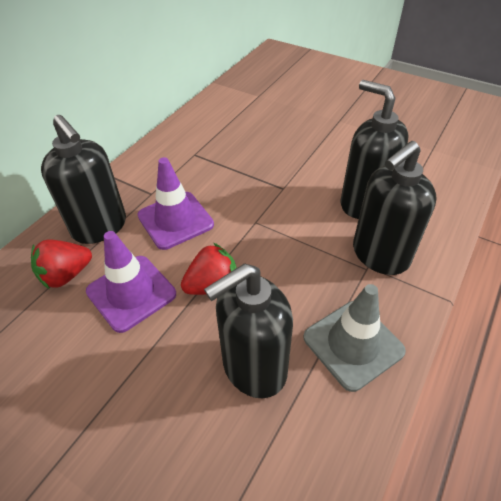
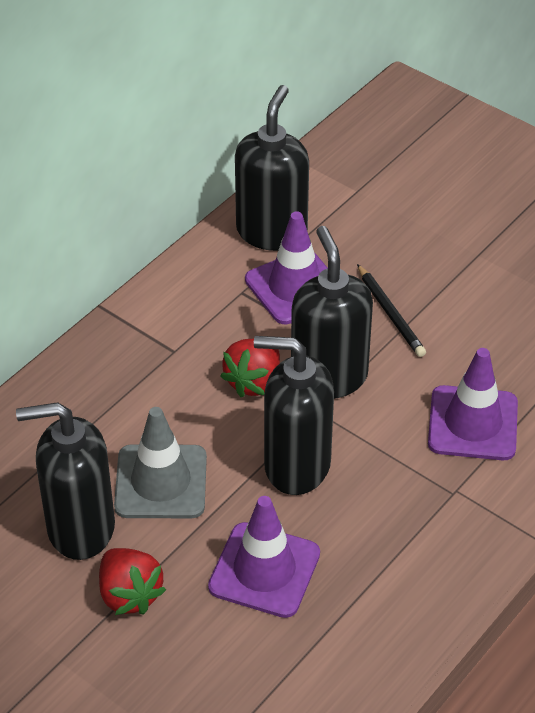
black pencil: 0 -> 1
purple traffic cone: 2 -> 3

